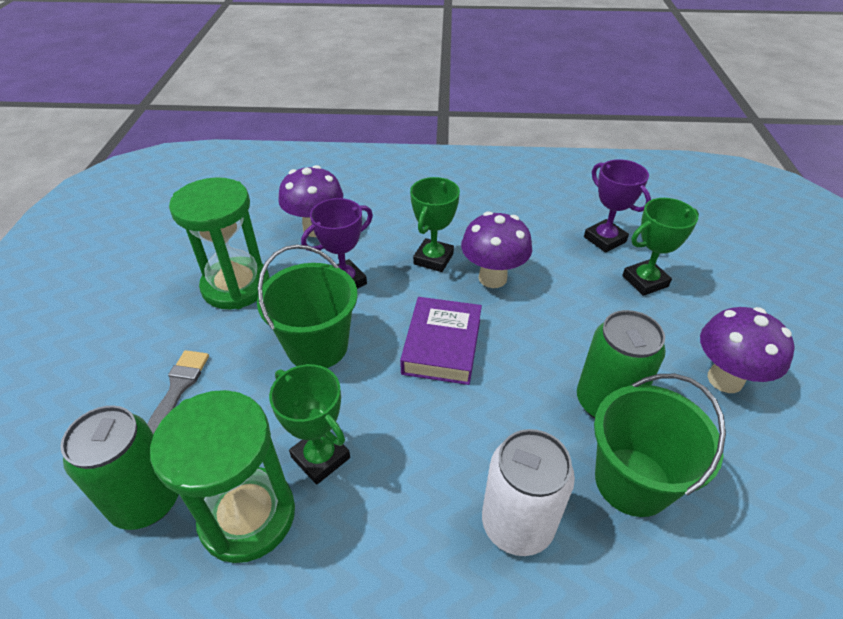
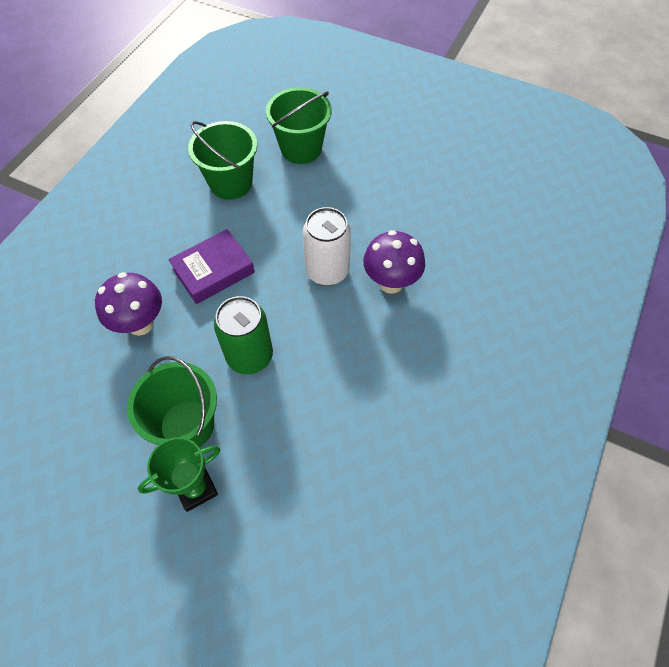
green bucket: 2 -> 3
green can: 2 -> 1
green hourglass: 2 -> 0
green trophy: 3 -> 1
grey brush: 1 -> 0
purple mushroom: 3 -> 2
purple trophy: 2 -> 0

